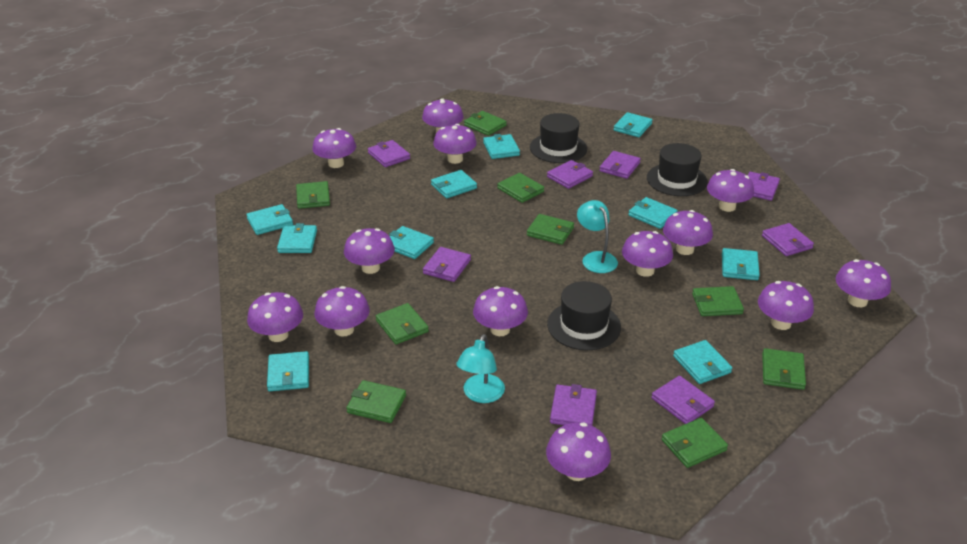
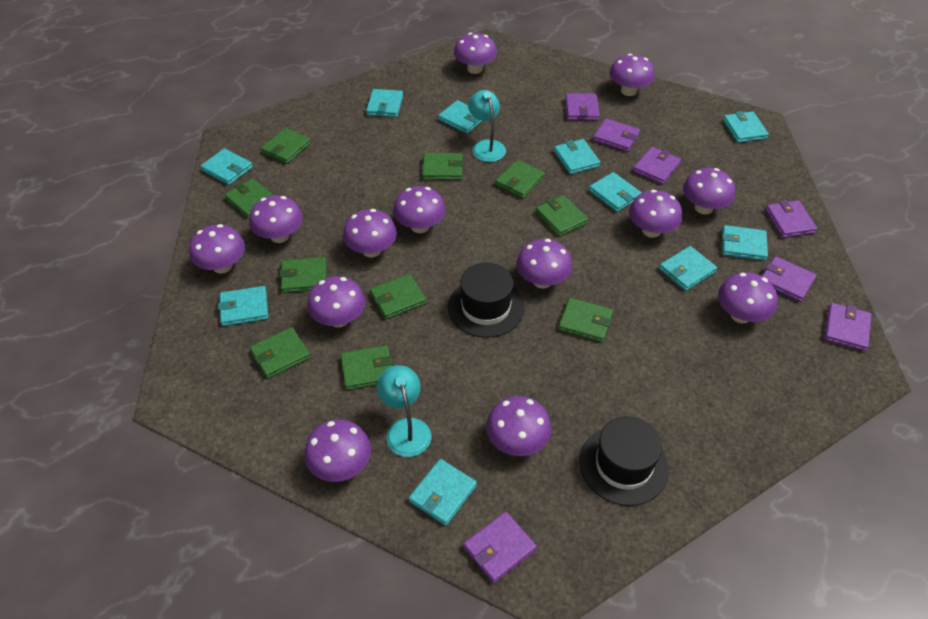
black hat: 3 -> 2
green wallet: 9 -> 10
purple wallet: 8 -> 7

